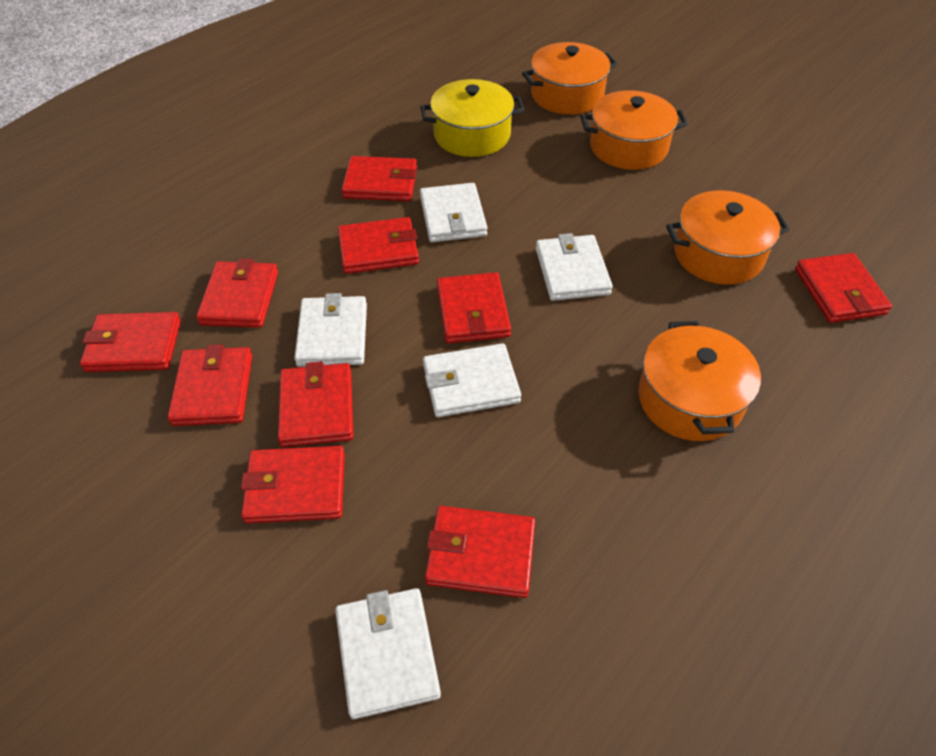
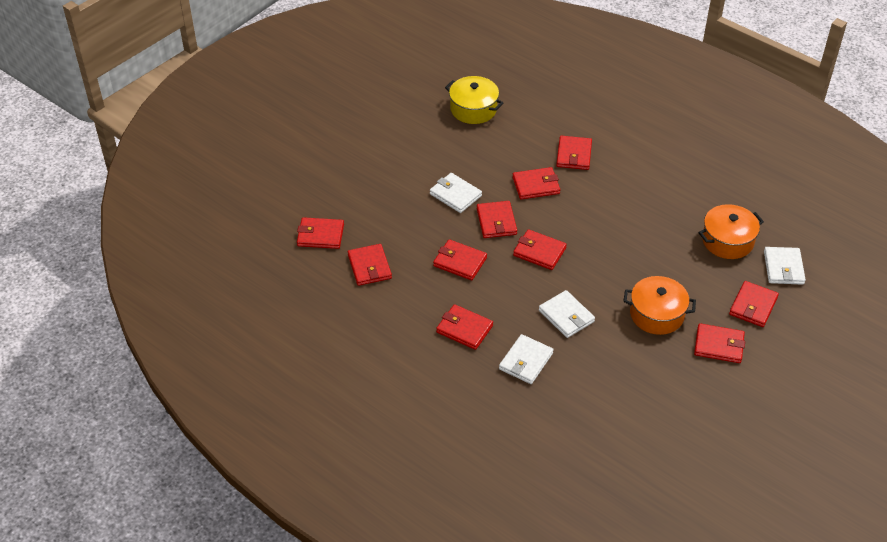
orange pot: 4 -> 2
white wallet: 5 -> 4

